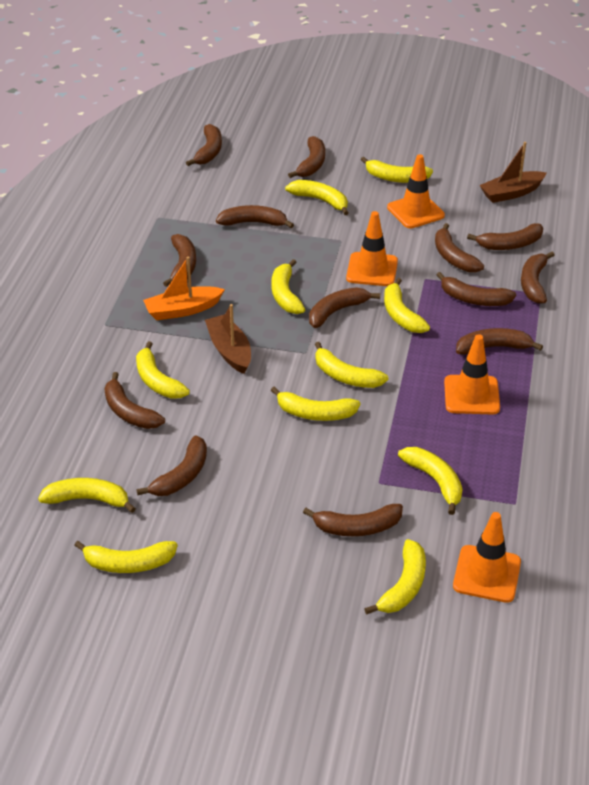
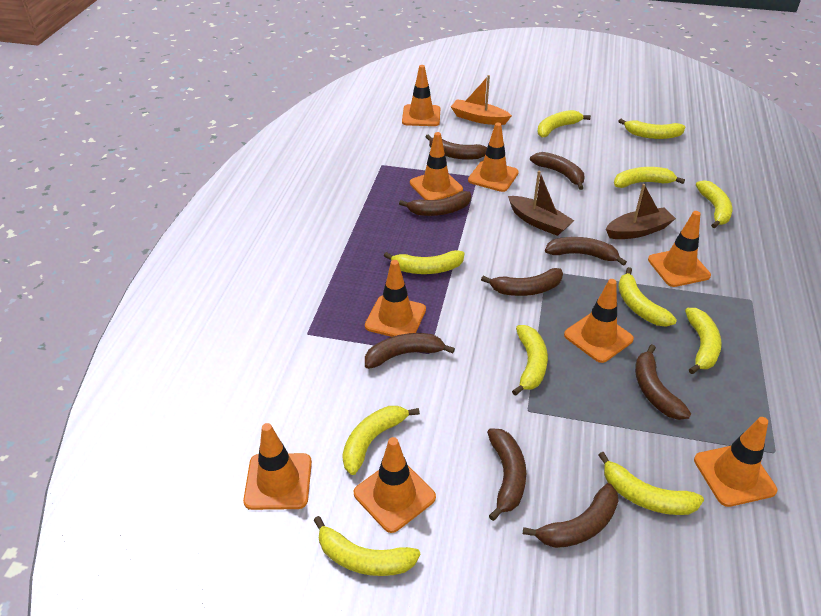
brown banana: 13 -> 9
orange traffic cone: 4 -> 9

